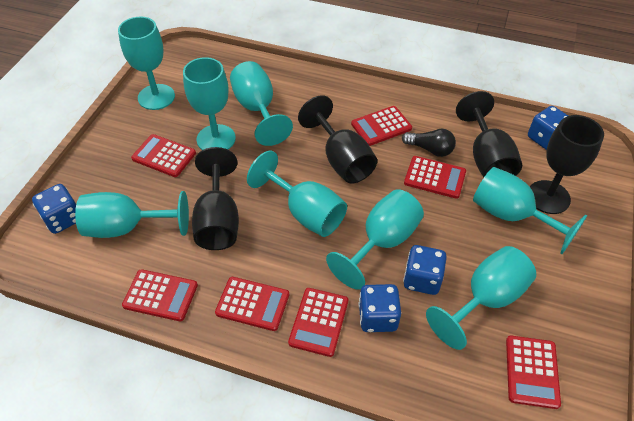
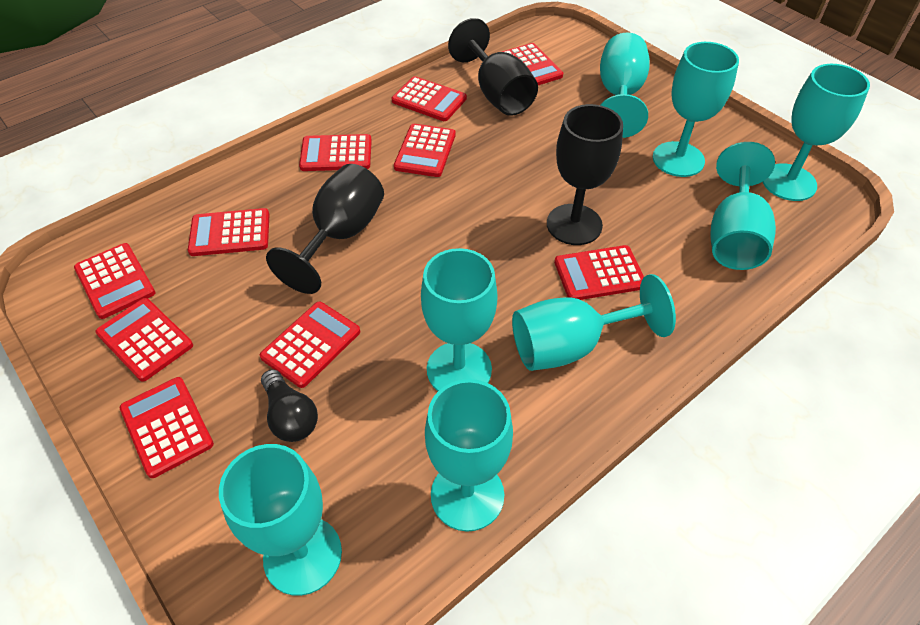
black goblet: 4 -> 3
blue dice: 4 -> 0
red calculator: 7 -> 10

